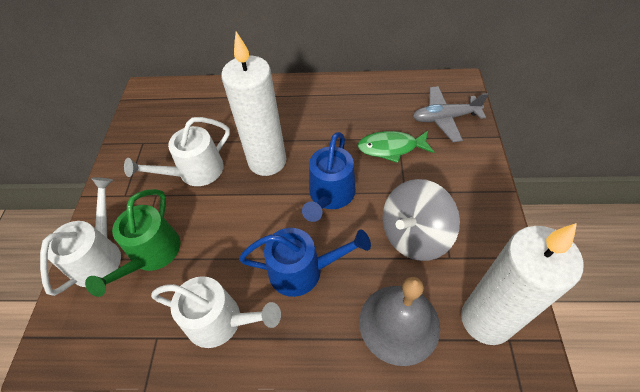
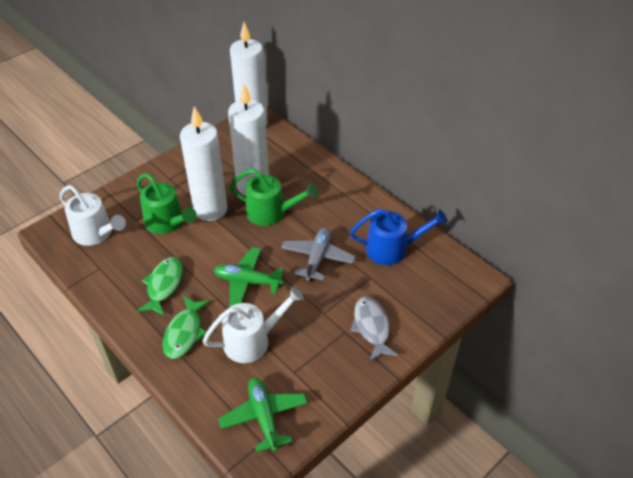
blue watering can: 2 -> 1
green fish: 1 -> 2
green plane: 0 -> 2
green watering can: 1 -> 2
grey bell: 1 -> 0
grey fish: 0 -> 1
grey spinning top: 1 -> 0
white candle: 2 -> 3
white watering can: 3 -> 2

